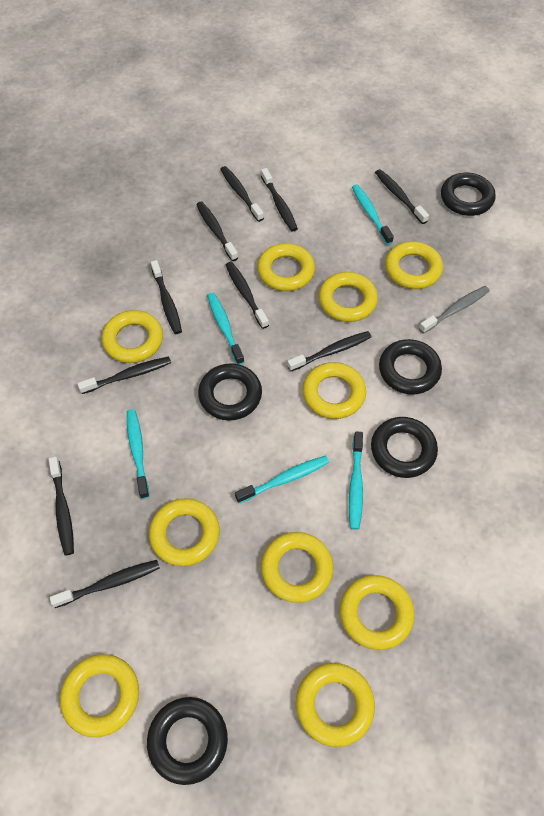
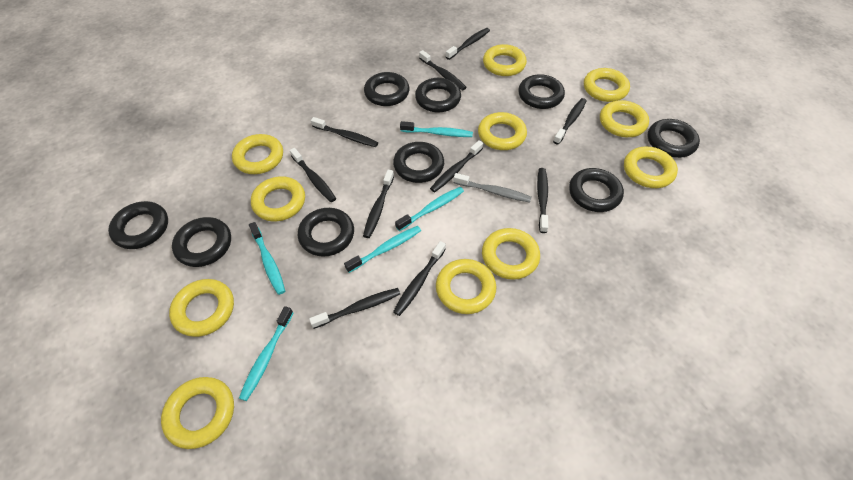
black ring: 5 -> 9
yellow ring: 10 -> 11

